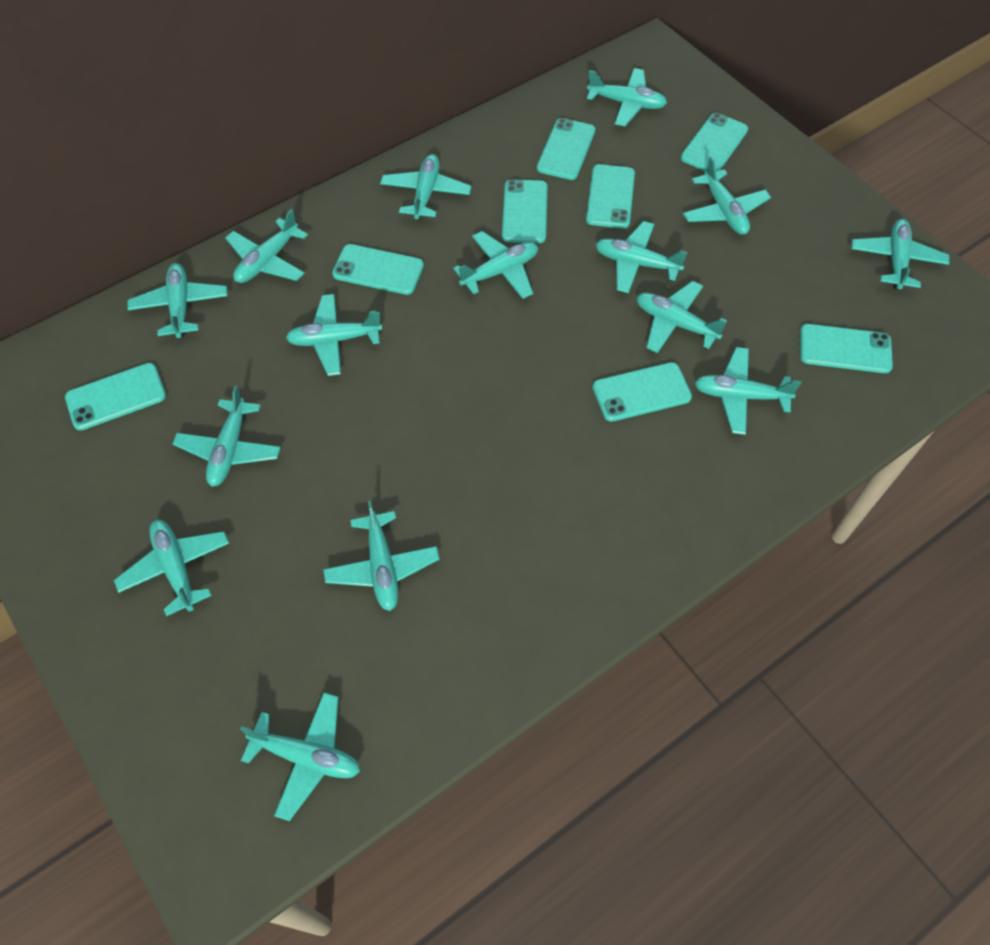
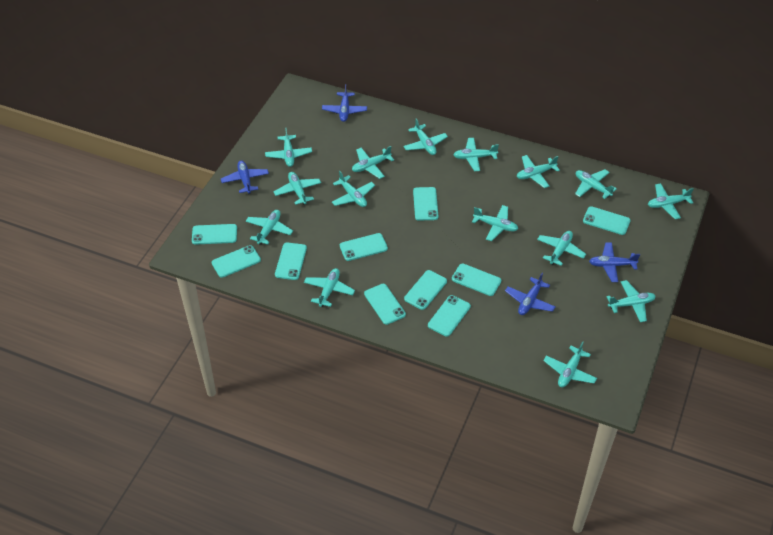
blue plane: 0 -> 4
turquoise phone: 8 -> 10

